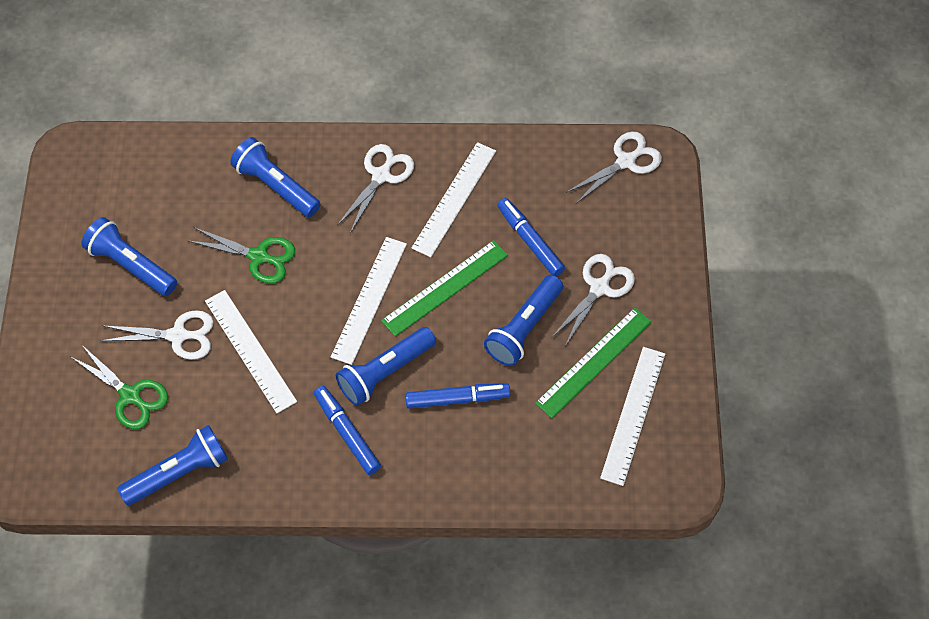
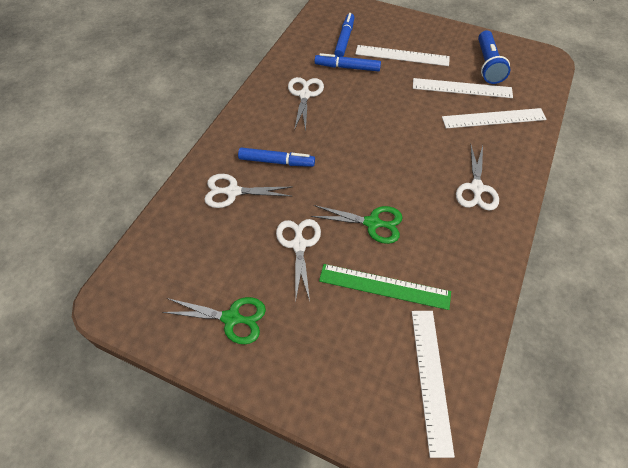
blue flashlight: 5 -> 1
green ruler: 2 -> 1

